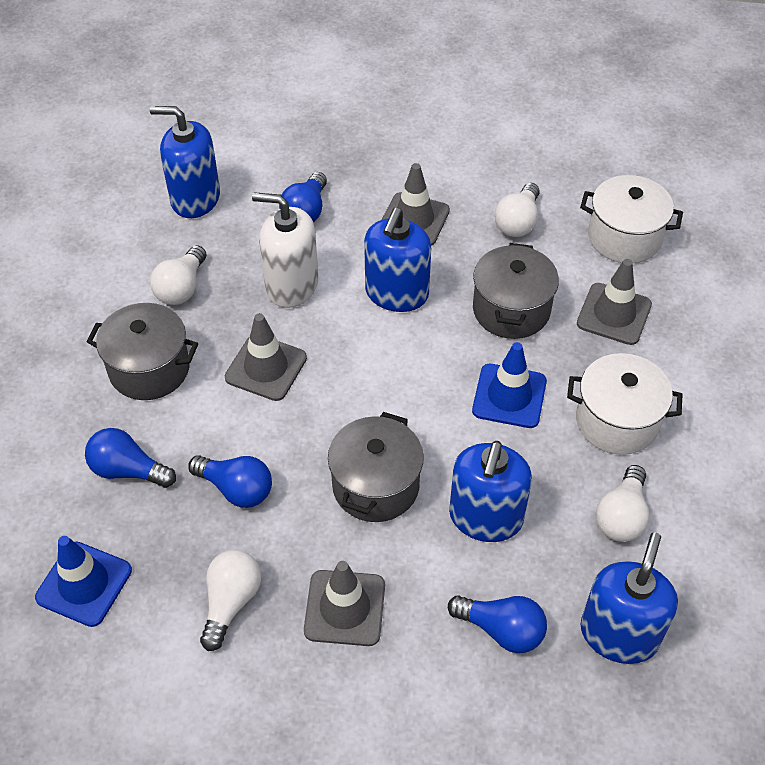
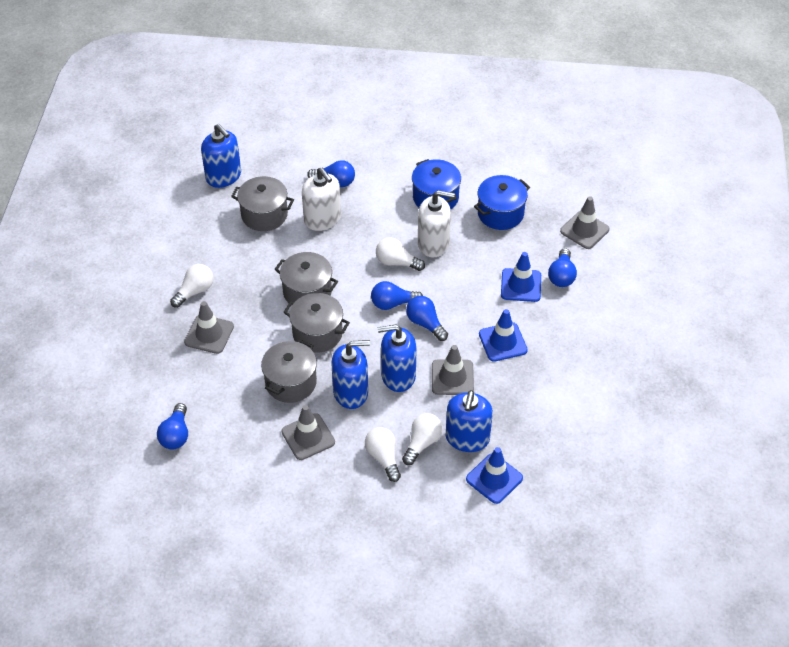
blue light bulb: 4 -> 5
blue pot: 0 -> 2
blue traffic cone: 2 -> 3
grey pot: 3 -> 4
white pot: 2 -> 0
white soap dispenser: 1 -> 2

